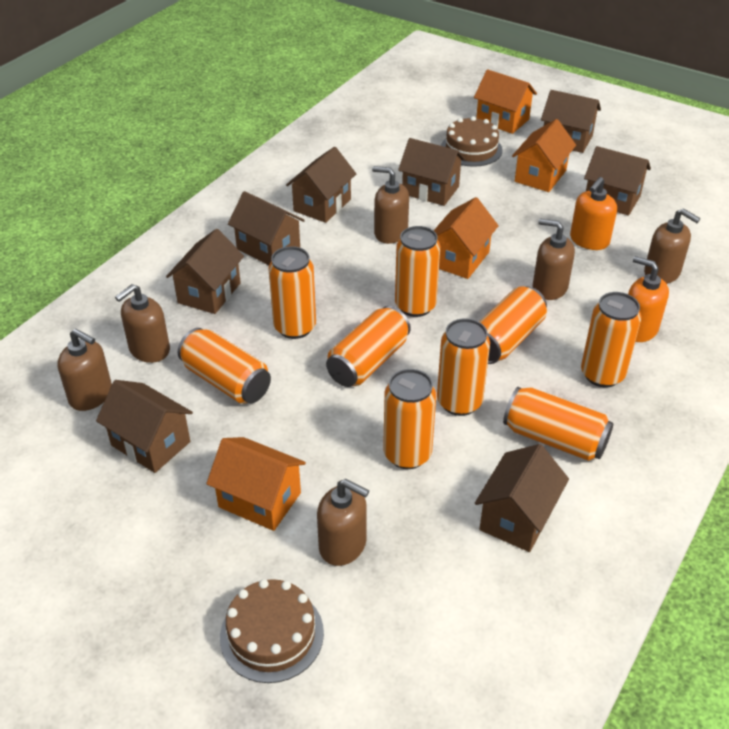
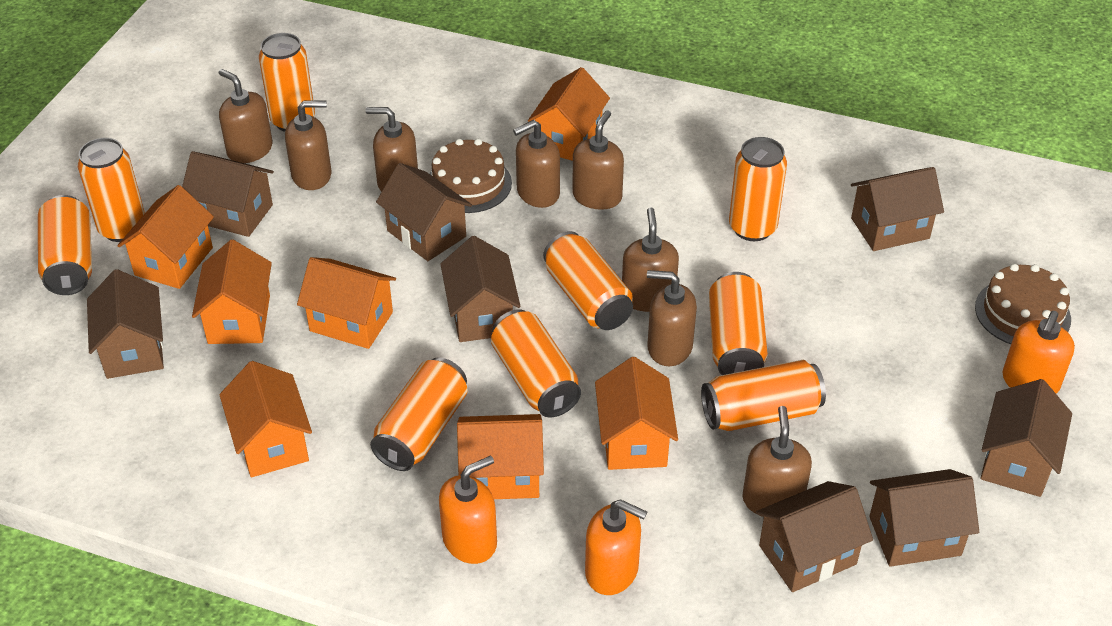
brown soap dispenser: 6 -> 8
orange house: 4 -> 7
orange soap dispenser: 2 -> 3

